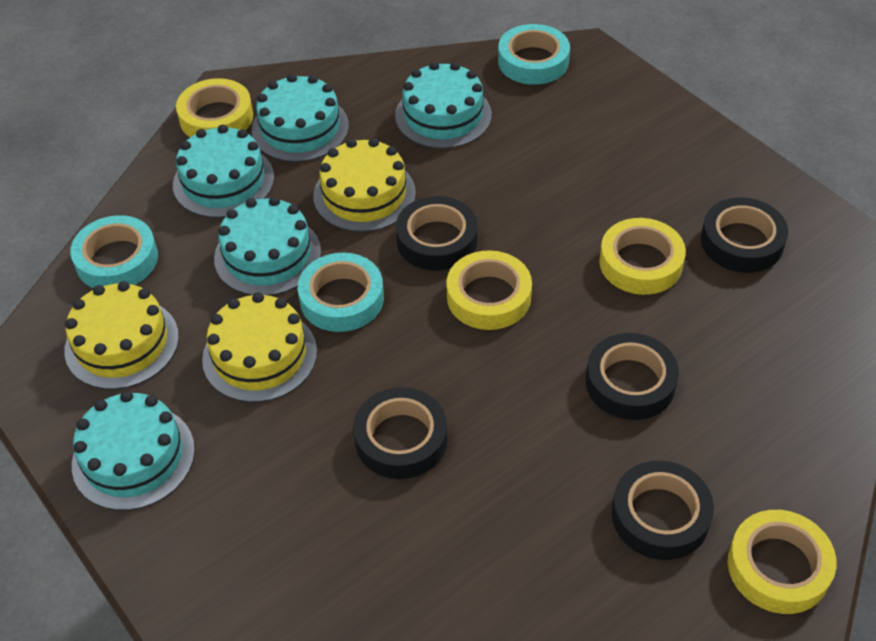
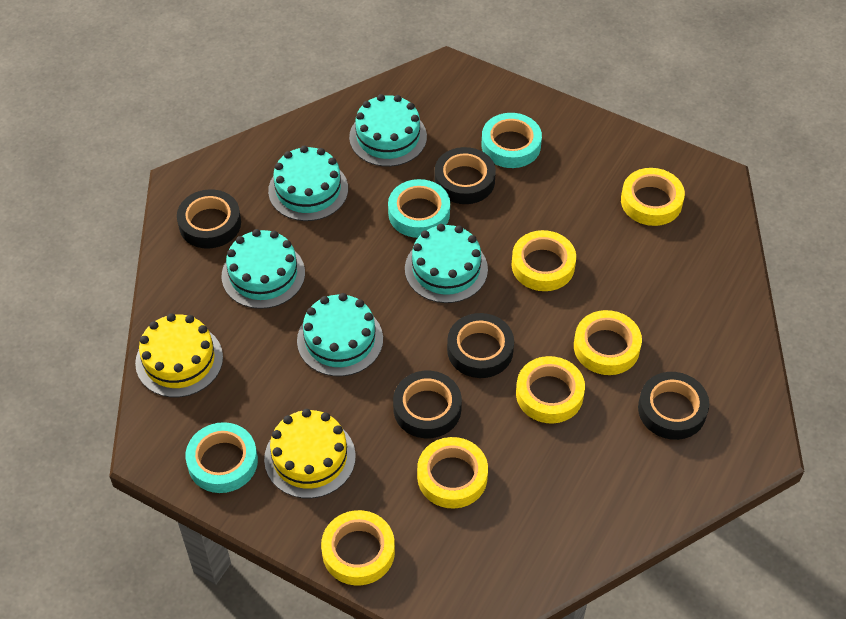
yellow cake: 3 -> 2
yellow tape: 4 -> 6

